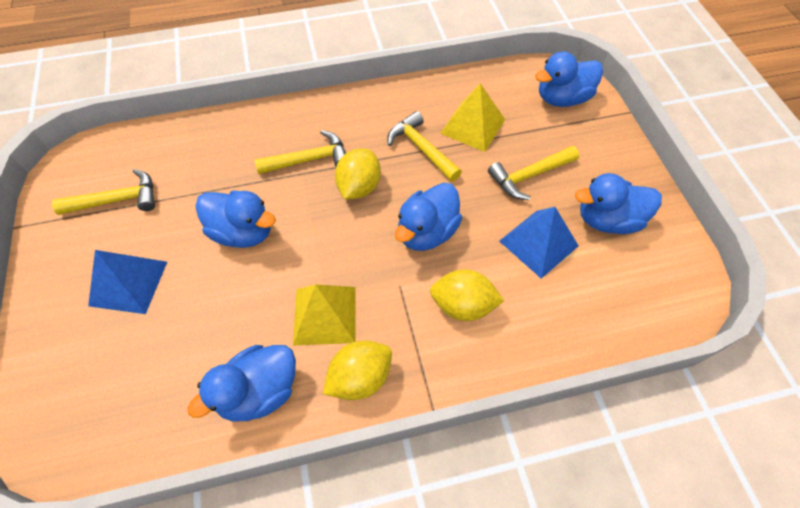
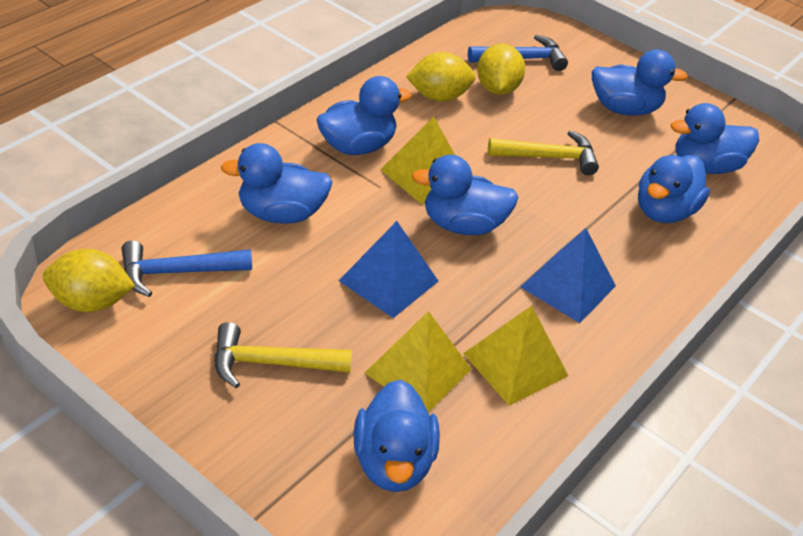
blue duck: 5 -> 7
blue hammer: 0 -> 2
yellow hammer: 4 -> 2
yellow pyramid: 2 -> 3

